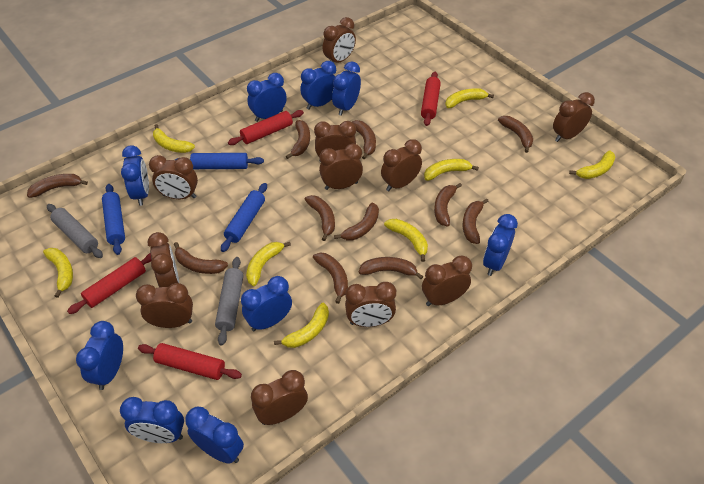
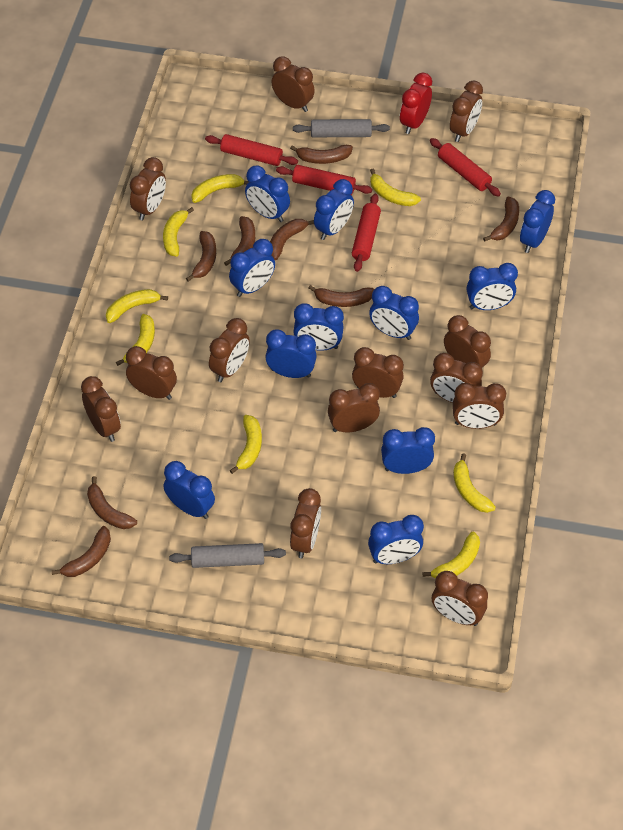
blue clock: 9 -> 11
blue rolling pin: 3 -> 0
brown banana: 11 -> 8
brown clock: 11 -> 13
red clock: 0 -> 1

